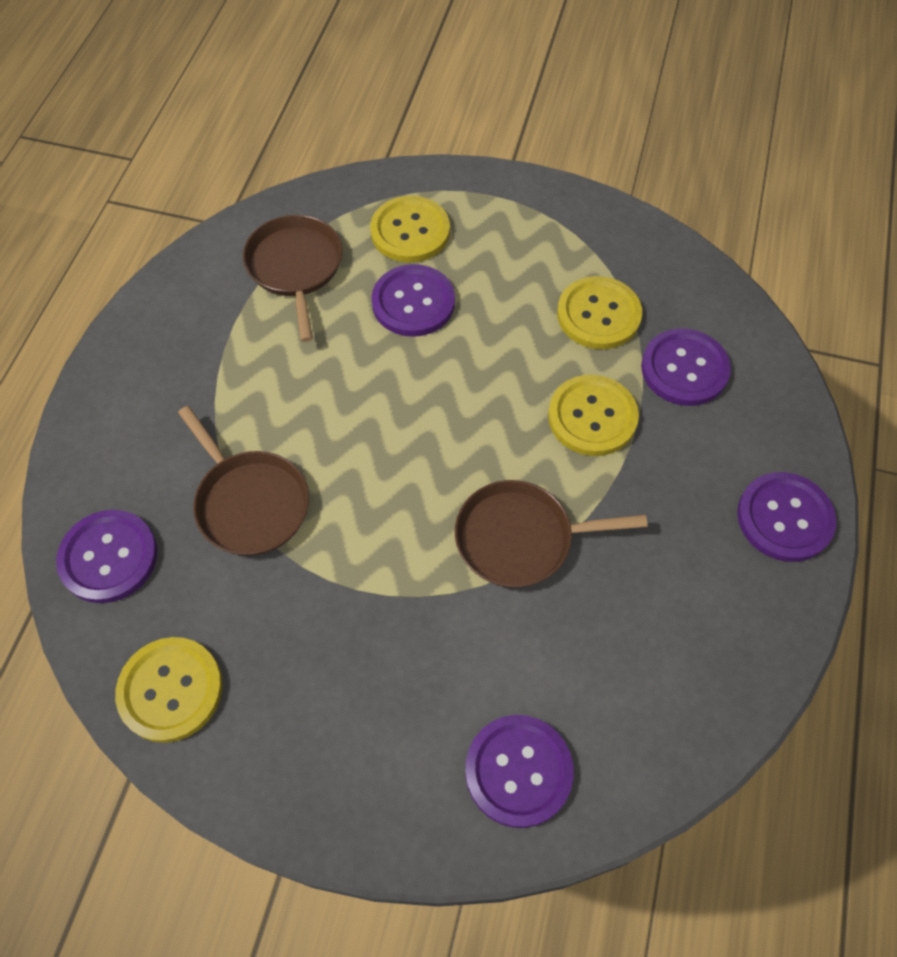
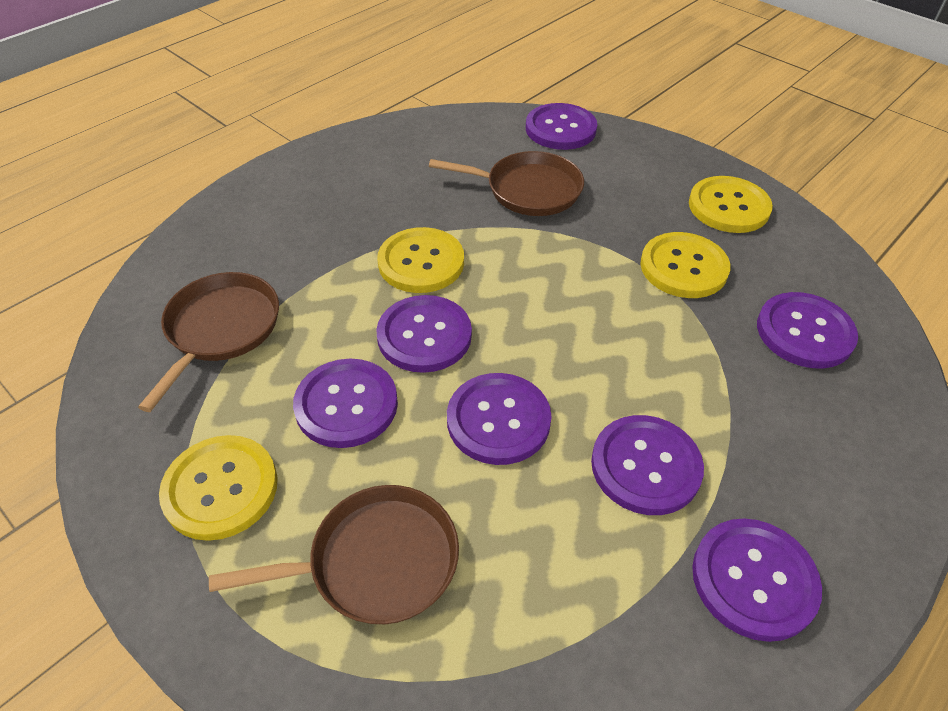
purple button: 5 -> 7

